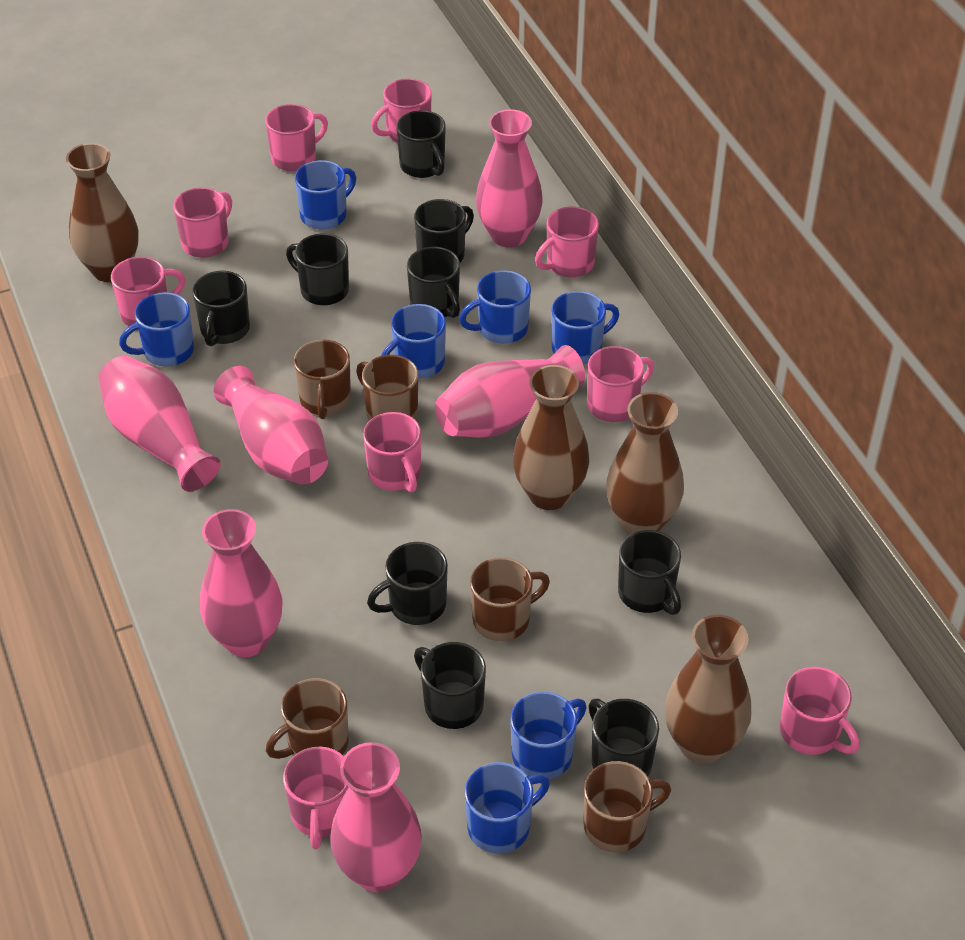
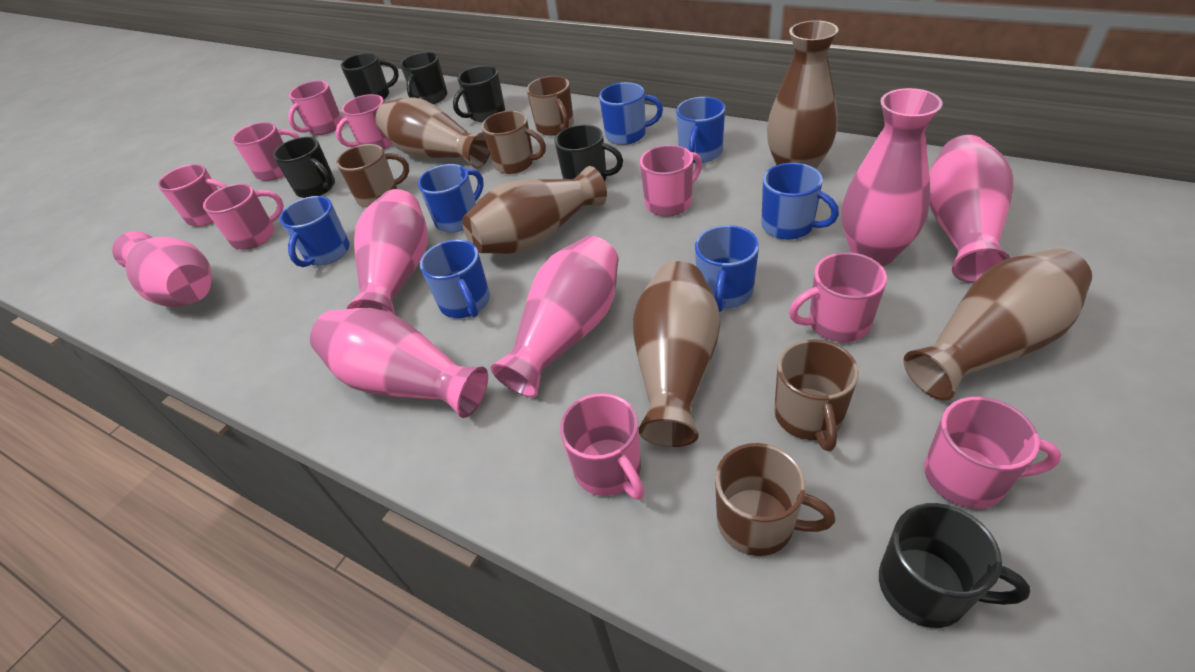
black mug: 9 -> 6
brown vase: 4 -> 5

